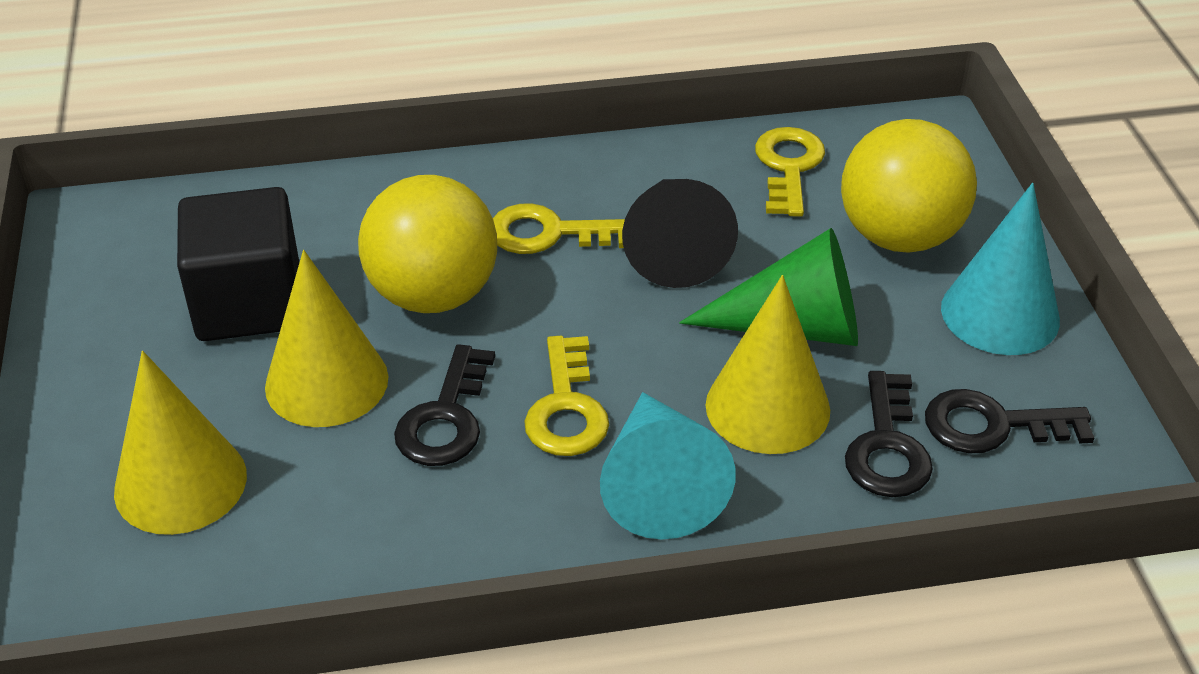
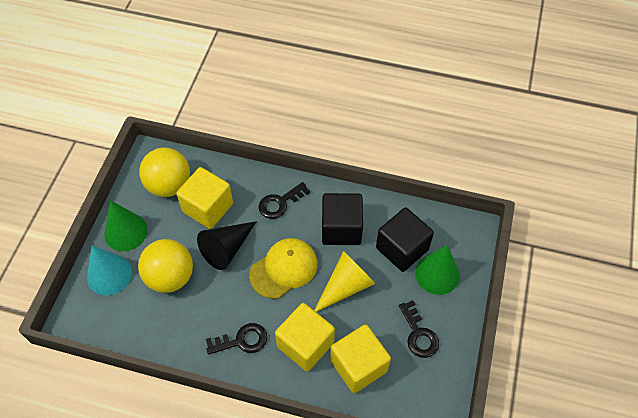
black cube: 1 -> 2
green cone: 1 -> 2
turquoise cone: 2 -> 1
yellow cap: 0 -> 1
yellow cone: 3 -> 1
yellow cube: 0 -> 3
yellow key: 3 -> 0

